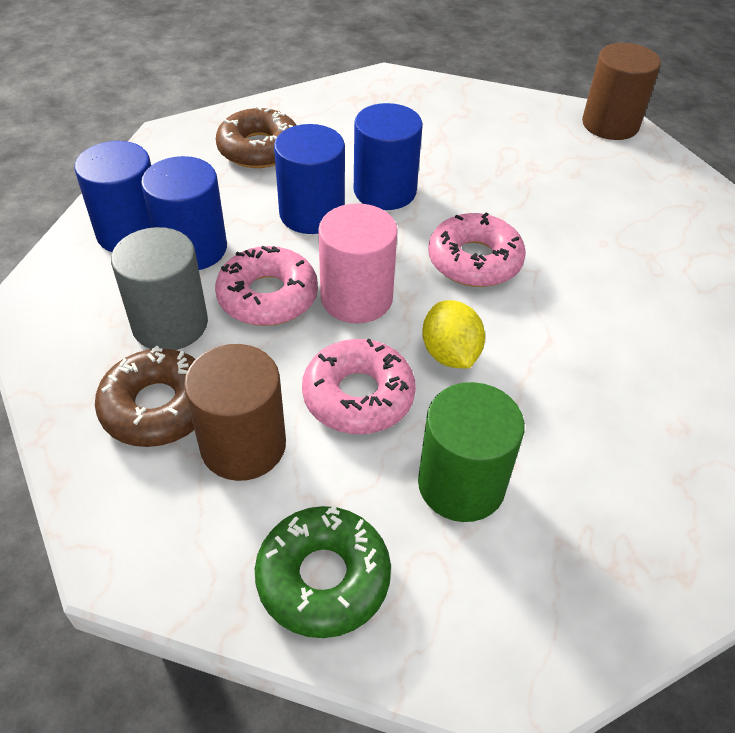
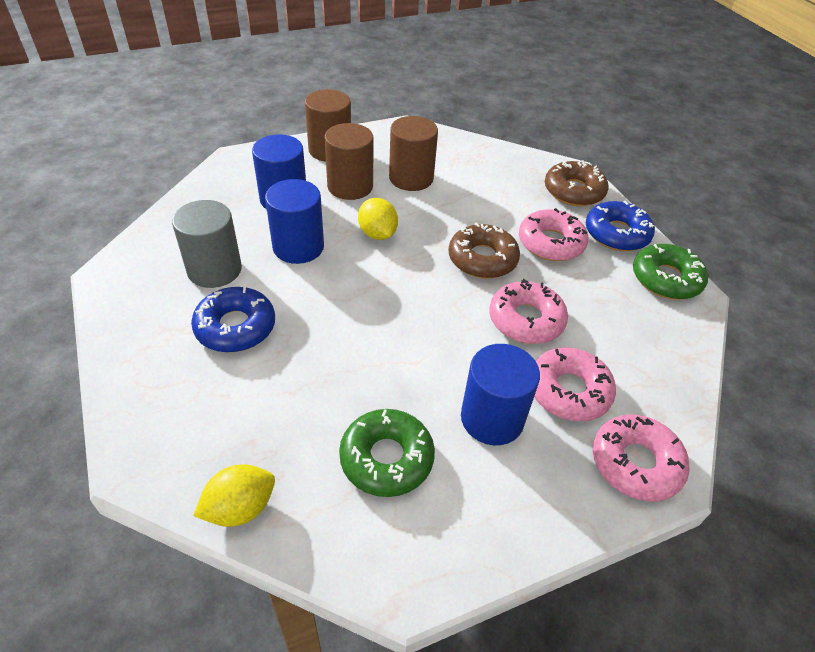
blue cylinder: 4 -> 3
blue donut: 0 -> 2
brown cylinder: 2 -> 3
green cylinder: 1 -> 0
green donut: 1 -> 2
pink cylinder: 1 -> 0
pink donut: 3 -> 4
yellow lemon: 1 -> 2

